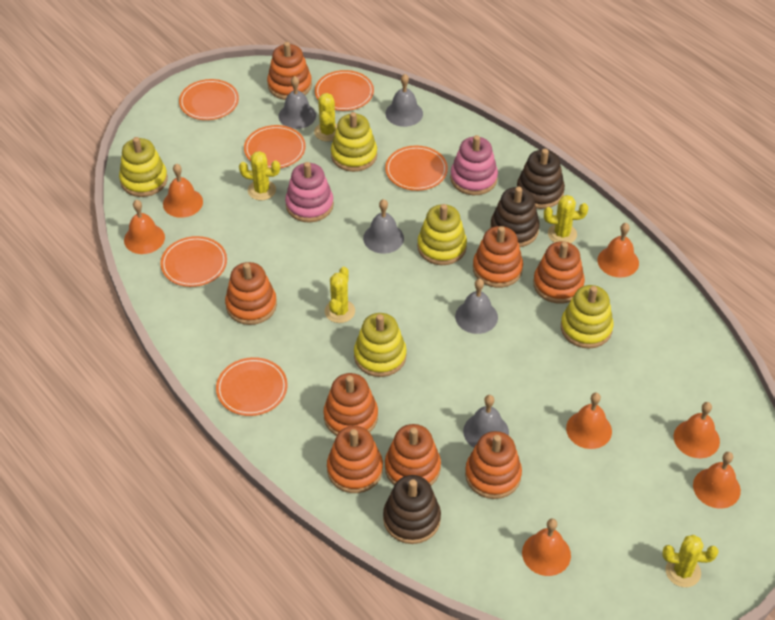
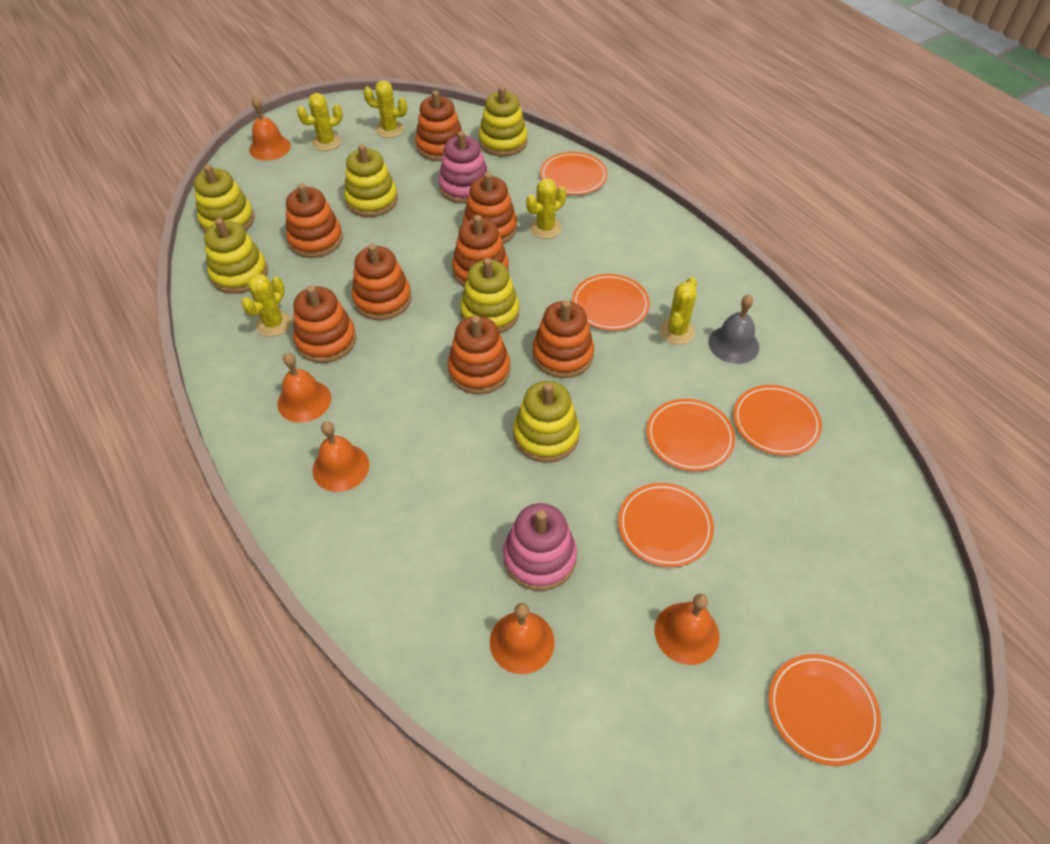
brown stacking toy: 3 -> 0
grey bell: 5 -> 1
orange bell: 7 -> 5
yellow stacking toy: 5 -> 6

